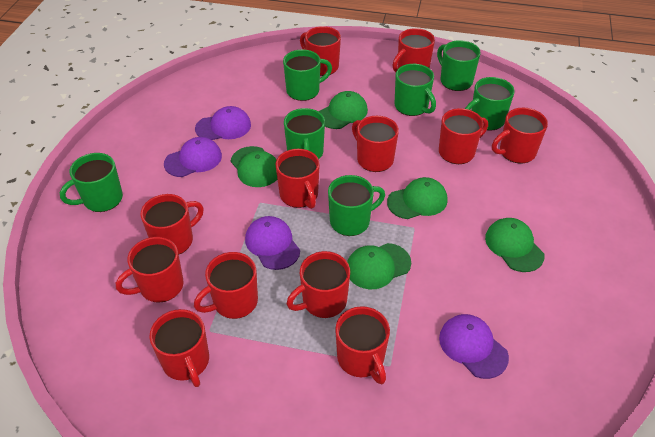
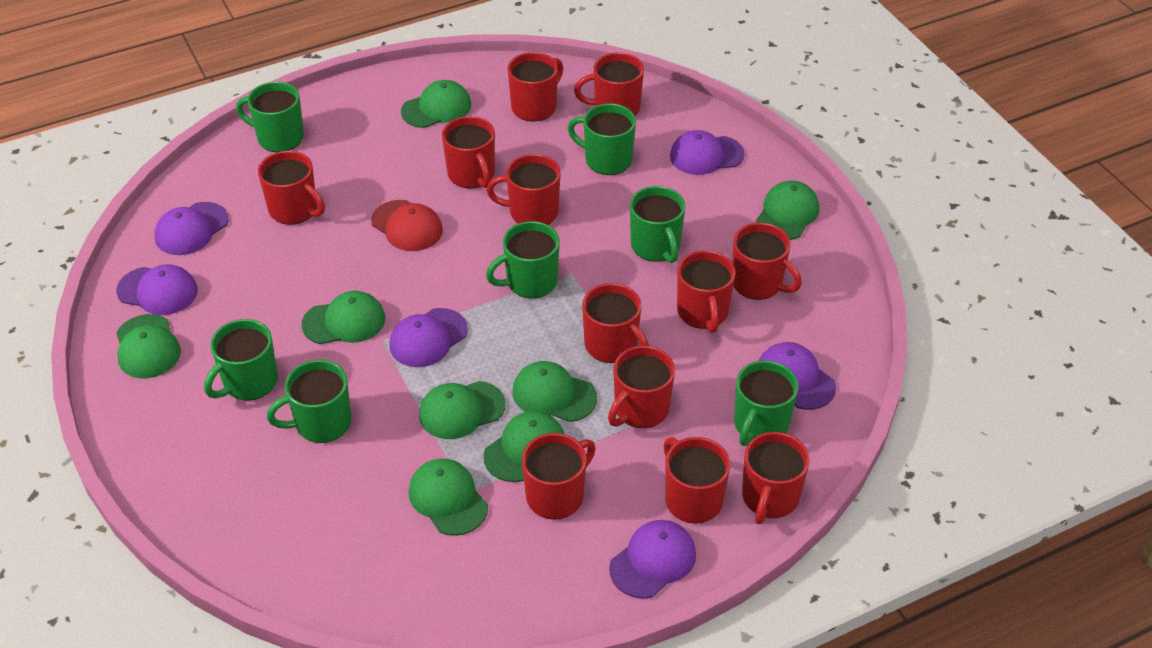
green cap: 5 -> 8
purple cap: 4 -> 6
red cap: 0 -> 1

